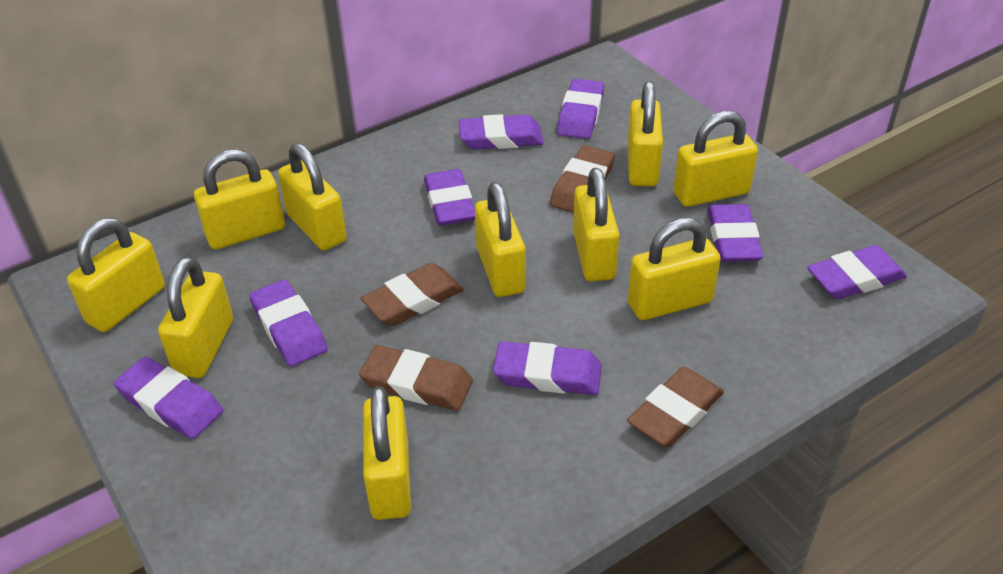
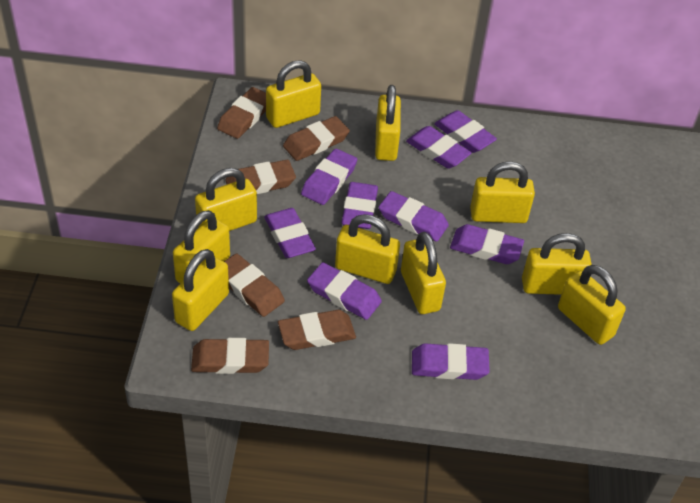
brown eraser: 4 -> 6
purple eraser: 8 -> 9

